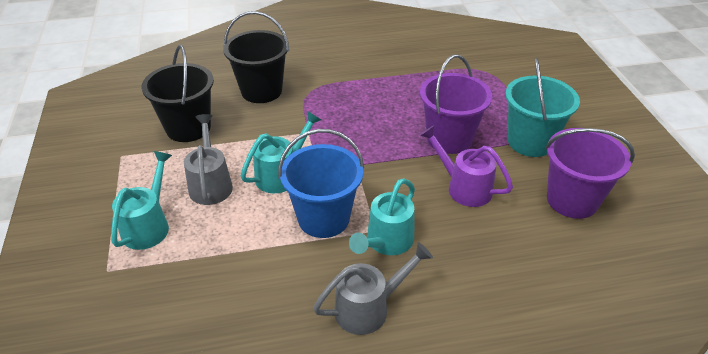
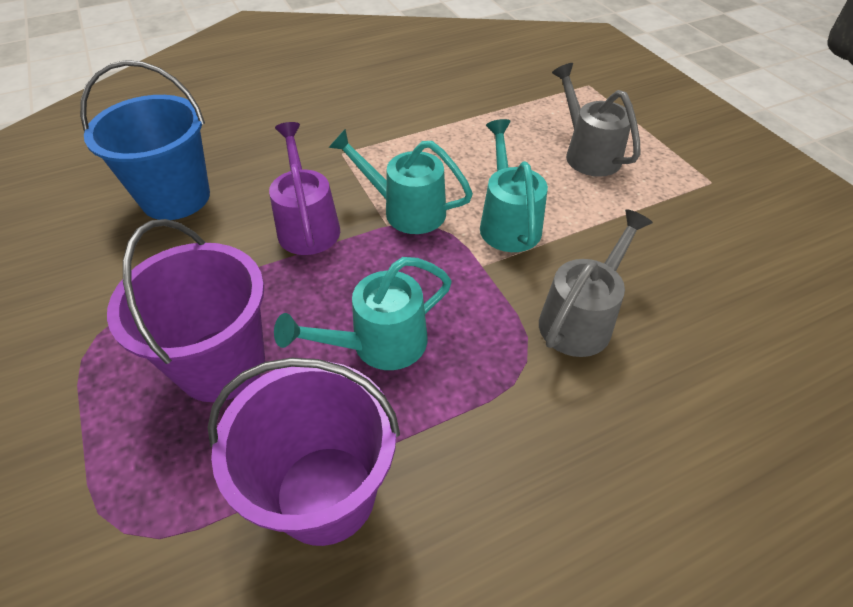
black bucket: 2 -> 0
turquoise bucket: 1 -> 0

